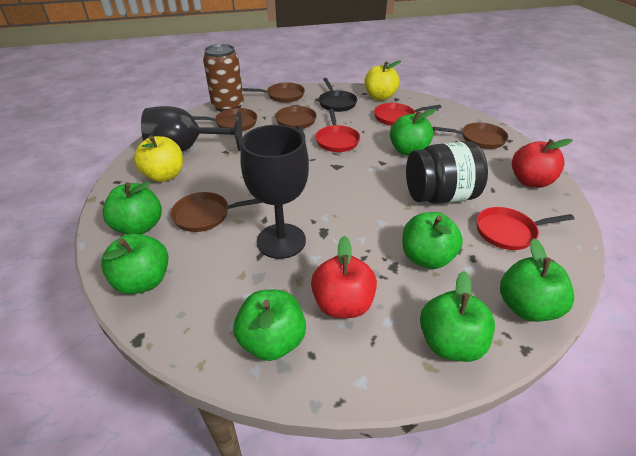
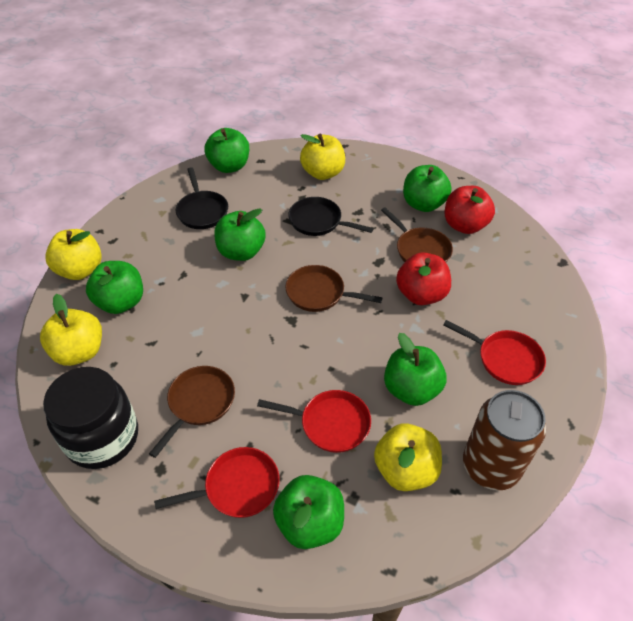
black goblet: 2 -> 0
black pan: 1 -> 2
brown pan: 5 -> 3
green apple: 7 -> 6
yellow apple: 2 -> 4

